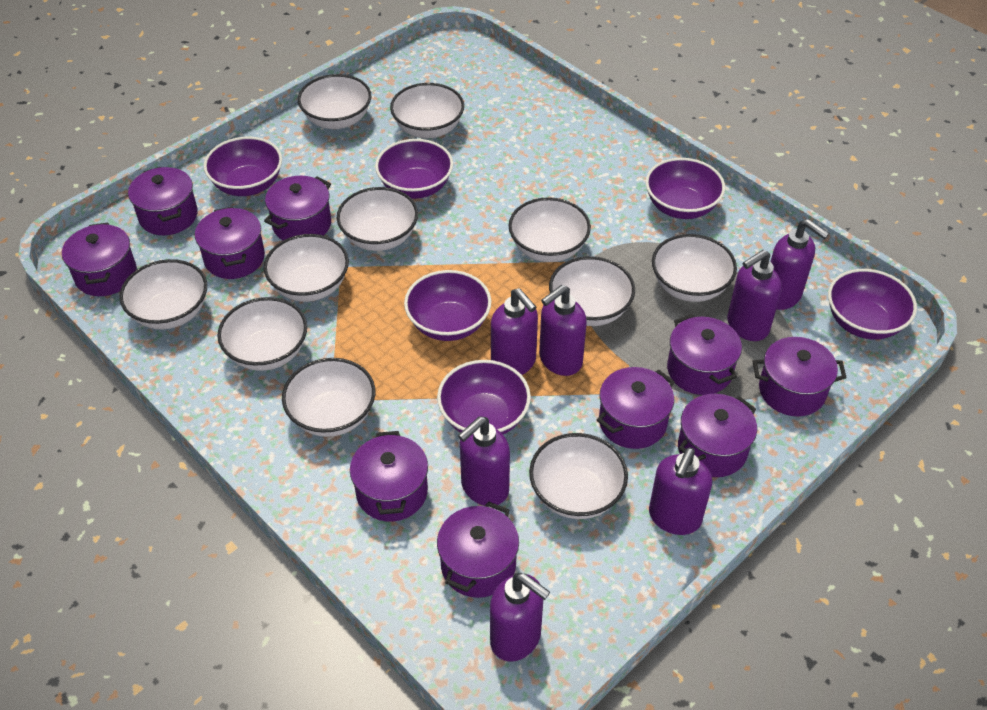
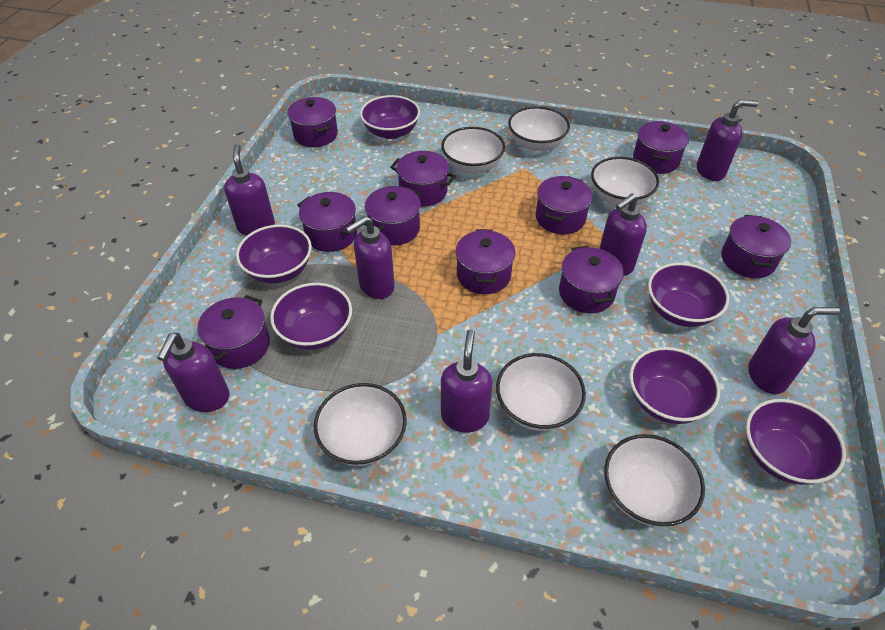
white bowl: 11 -> 6

